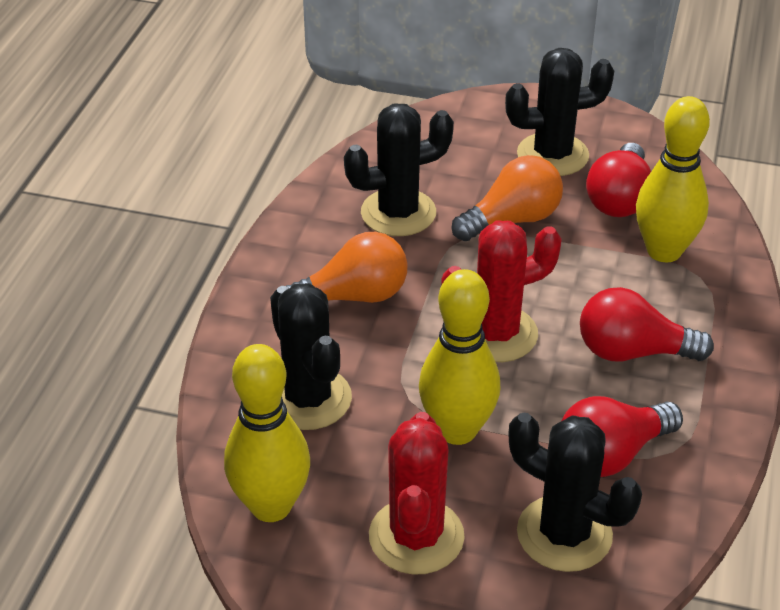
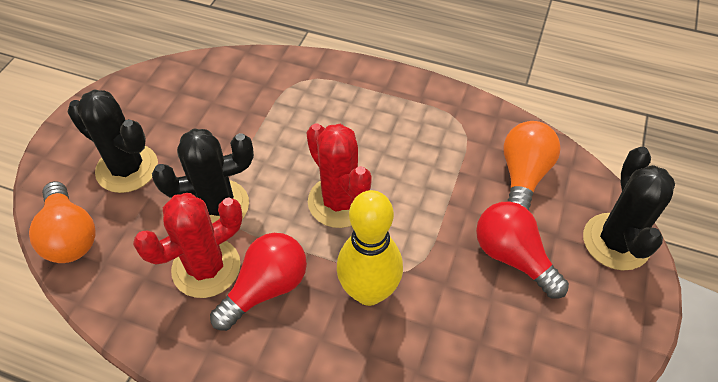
black cactus: 4 -> 3
red light bulb: 3 -> 2
yellow bowling pin: 3 -> 1

